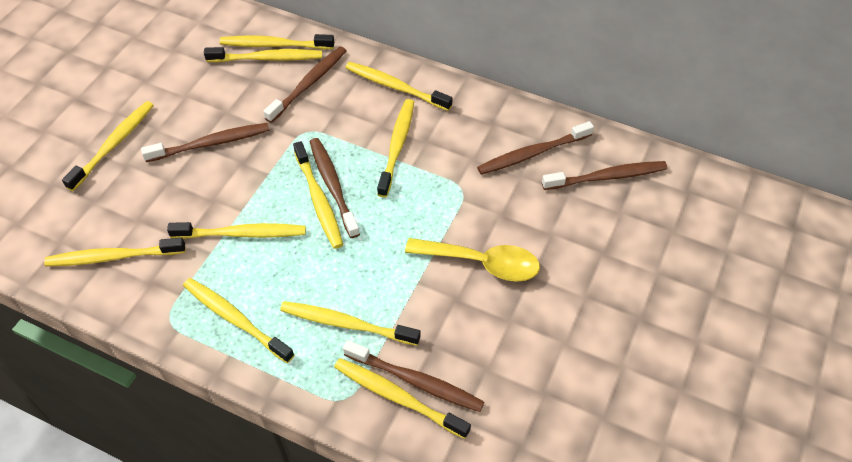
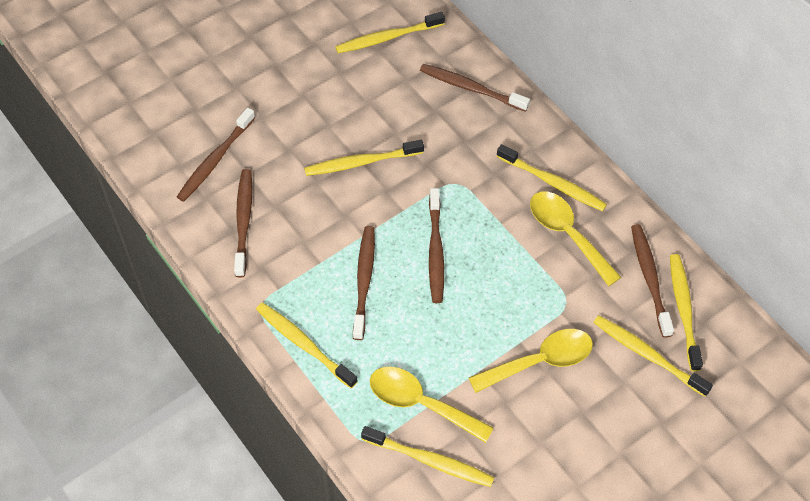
yellow spoon: 1 -> 3
yellow toothbrush: 11 -> 7

